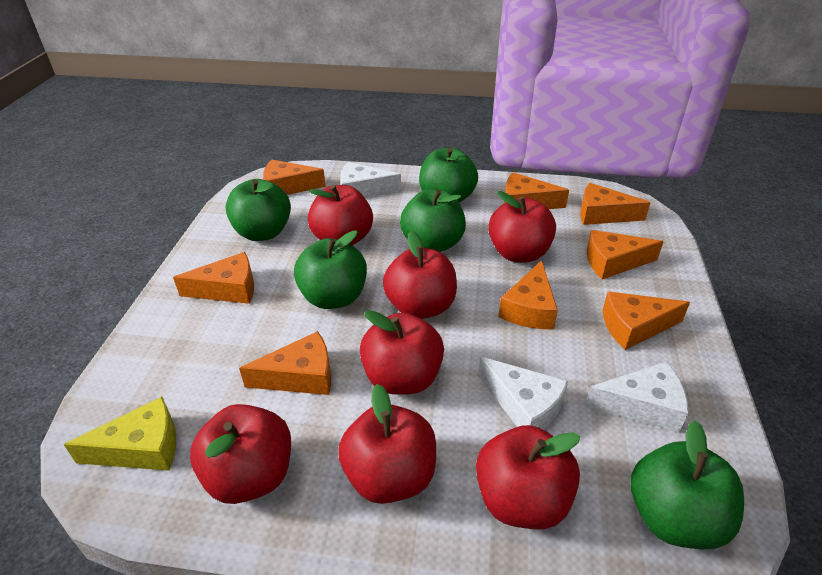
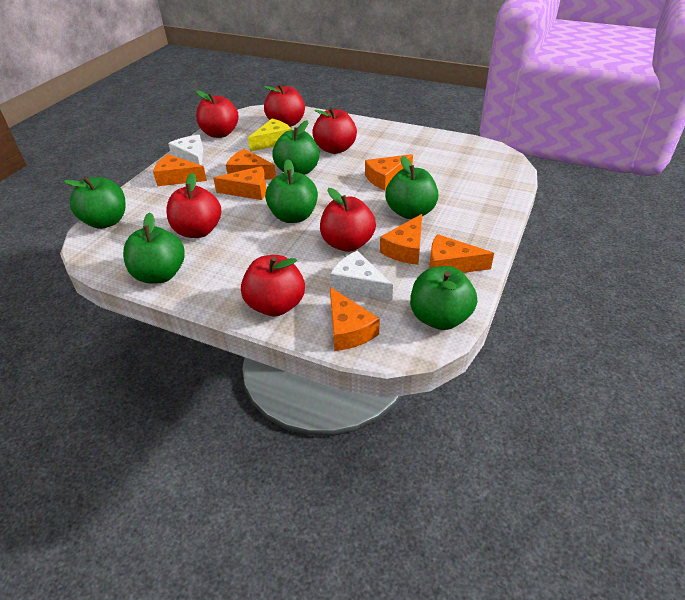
green apple: 5 -> 6
orange cheese: 8 -> 7
red apple: 7 -> 6
white cheese: 3 -> 2

